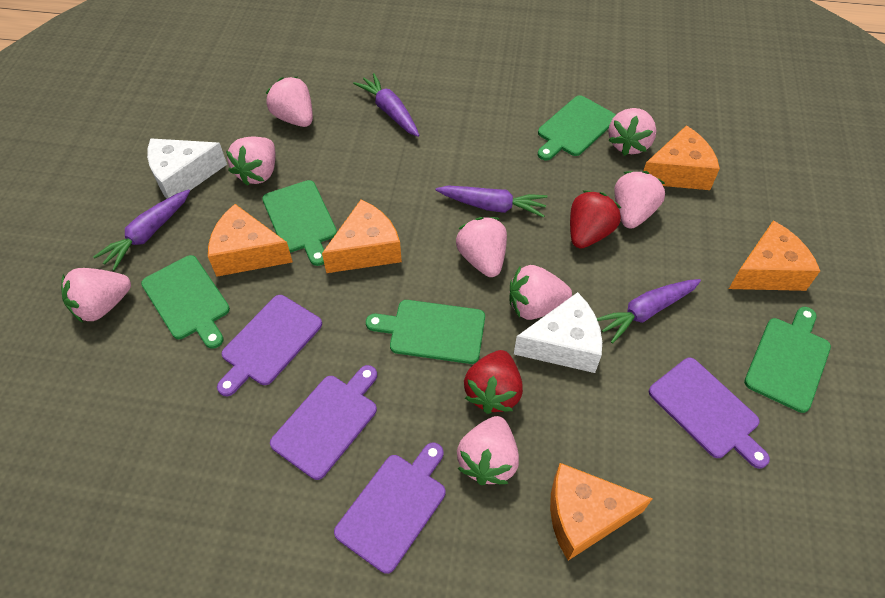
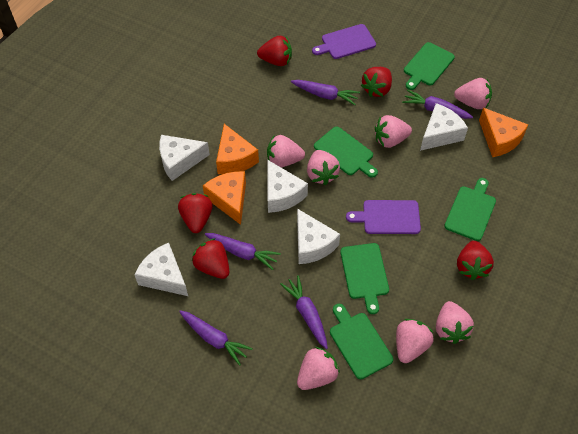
orange cheese: 5 -> 3
pink strawberry: 8 -> 7
purple carrot: 4 -> 5
purple cutting board: 4 -> 2
red strawberry: 2 -> 5
white cheese: 2 -> 5

